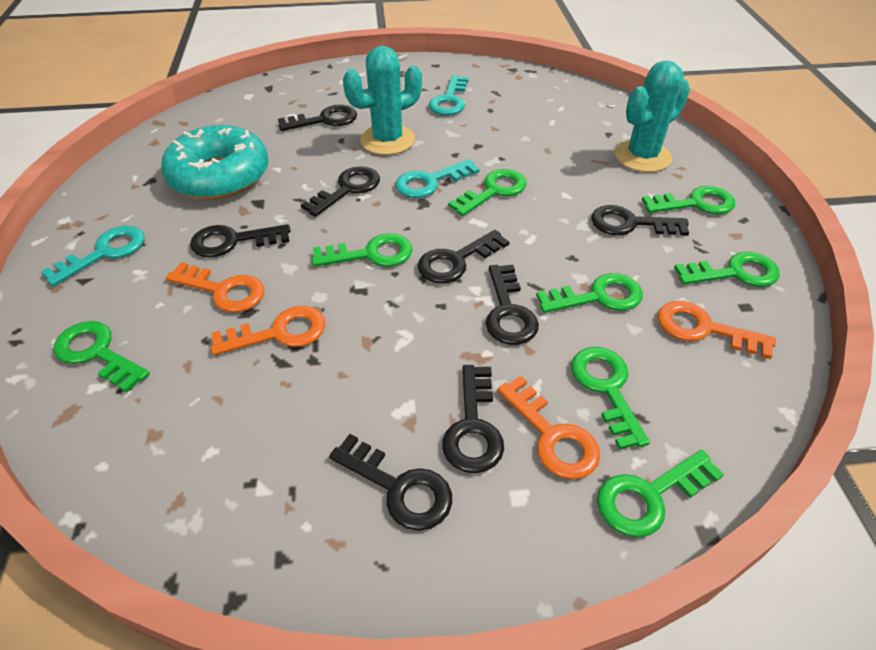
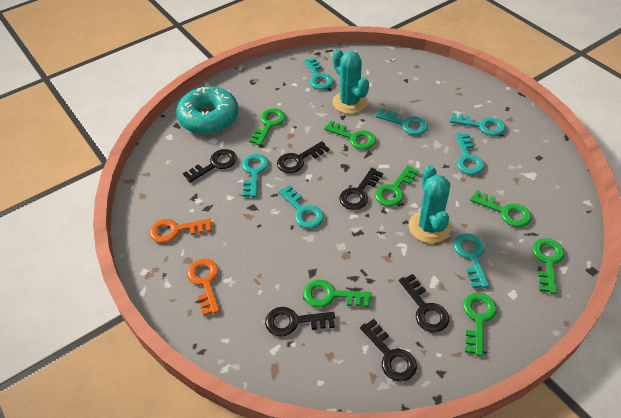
black key: 8 -> 6
green key: 8 -> 7
orange key: 4 -> 2
turquoise key: 3 -> 7

